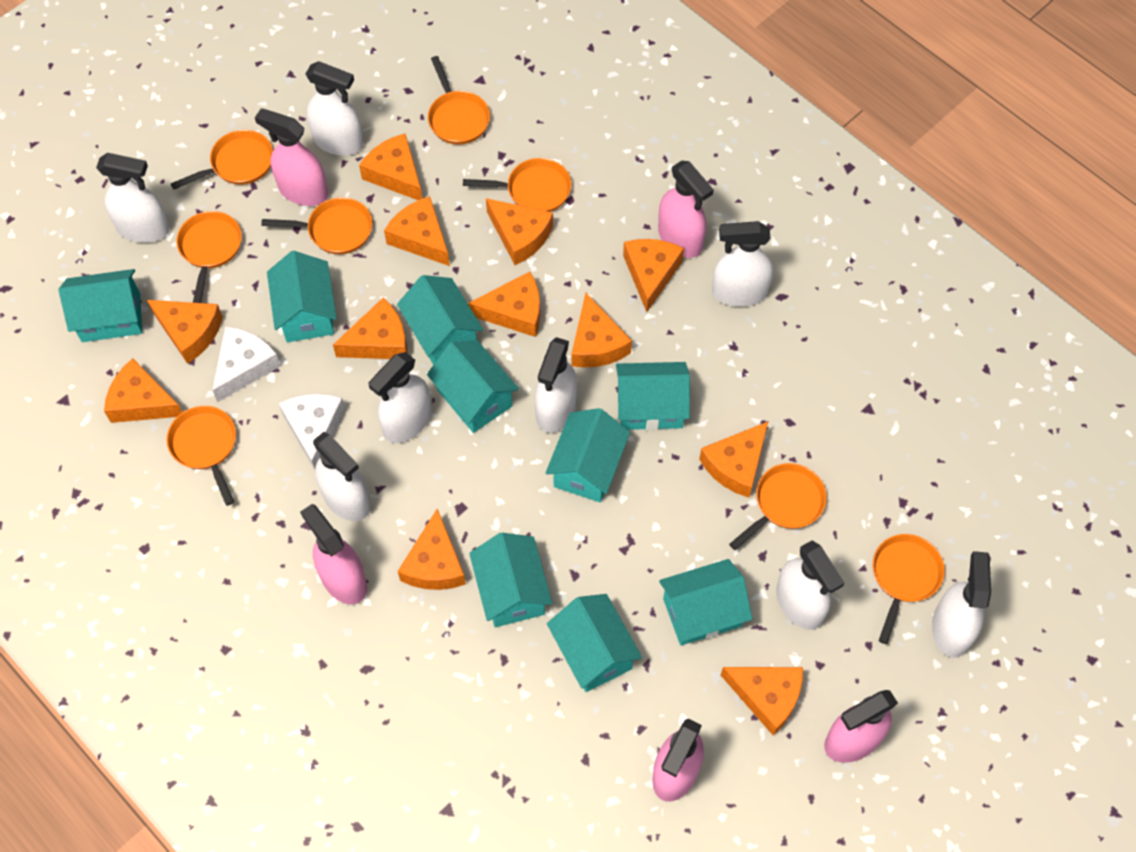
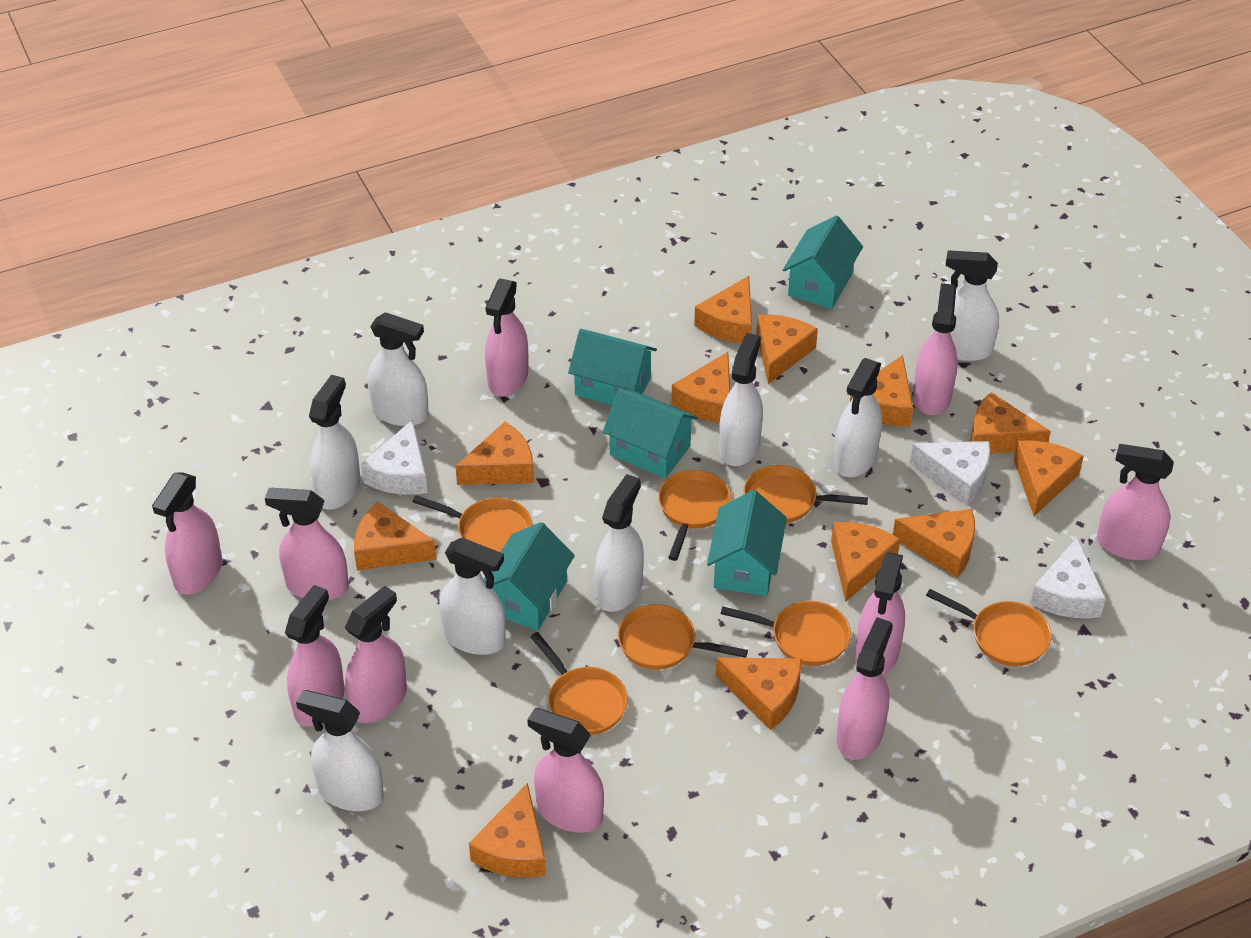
orange pan: 8 -> 7
pink spray bottle: 5 -> 10
turquoise house: 9 -> 5
white cheese: 2 -> 3

